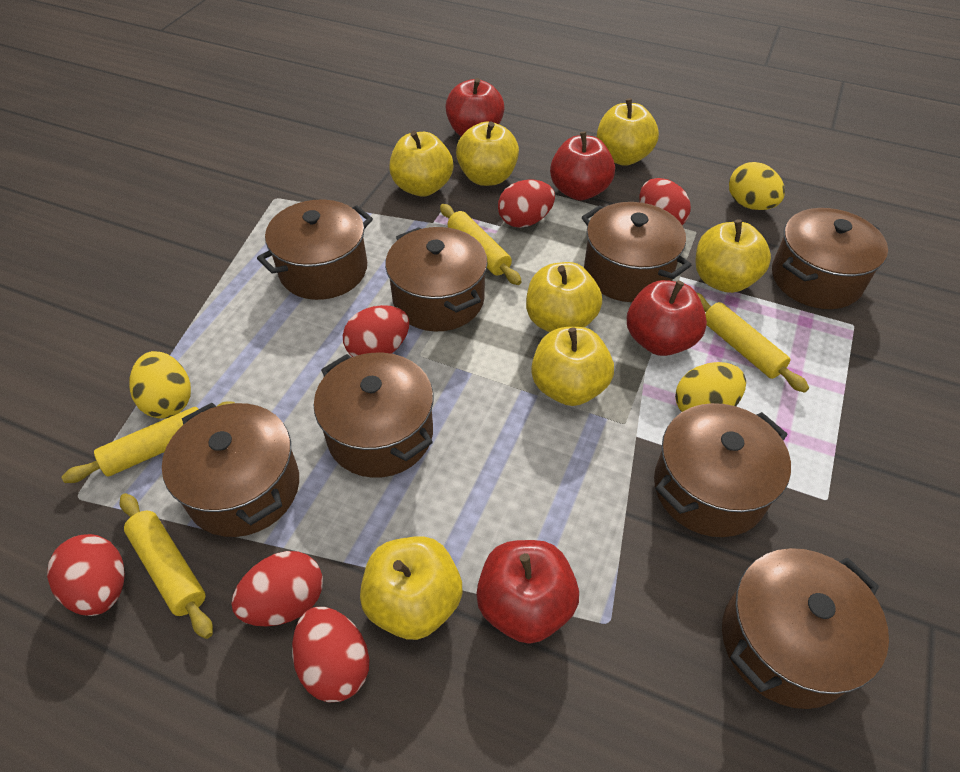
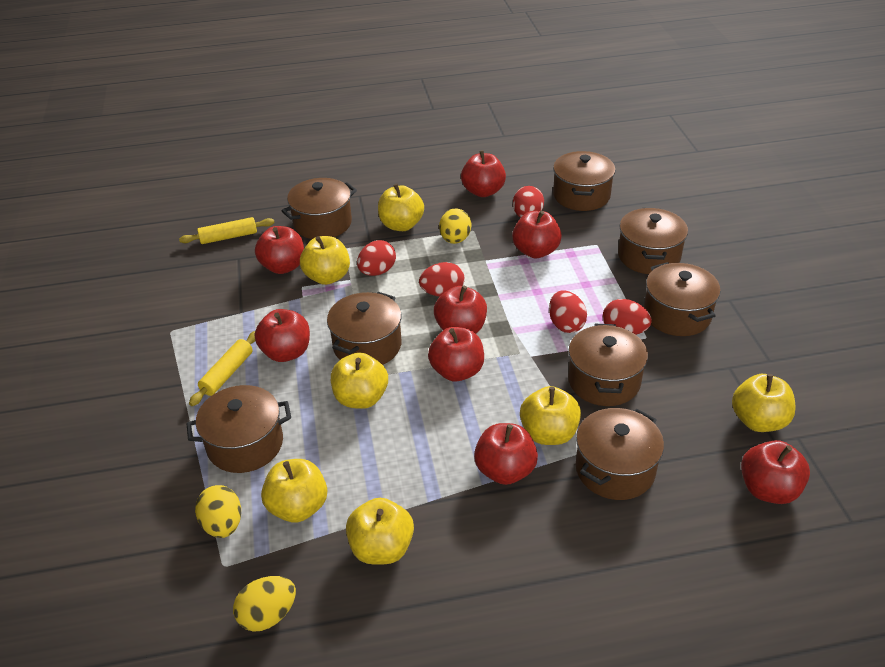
red apple: 4 -> 8
red egg: 6 -> 5
yellow rolling pin: 4 -> 2

